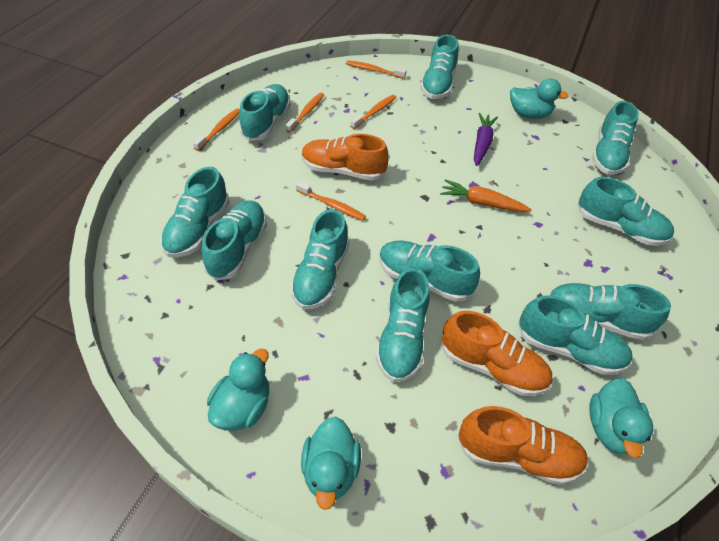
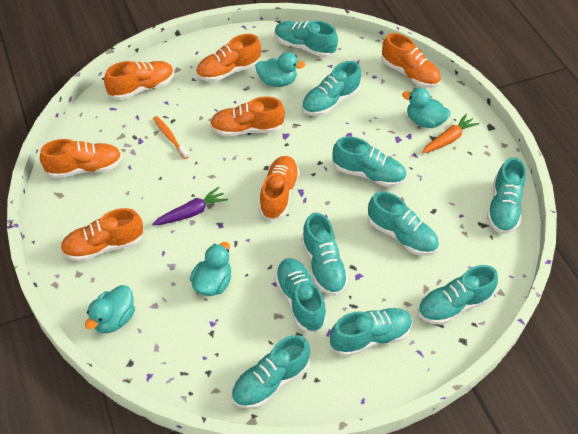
orange shoe: 3 -> 7
orange toothbrush: 5 -> 1
turquoise shoe: 11 -> 10

